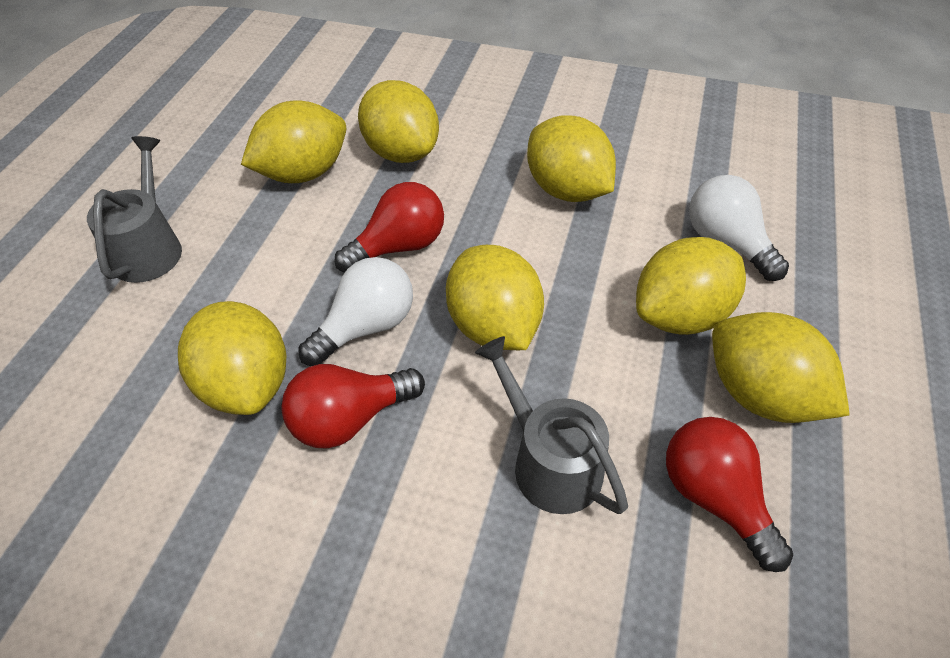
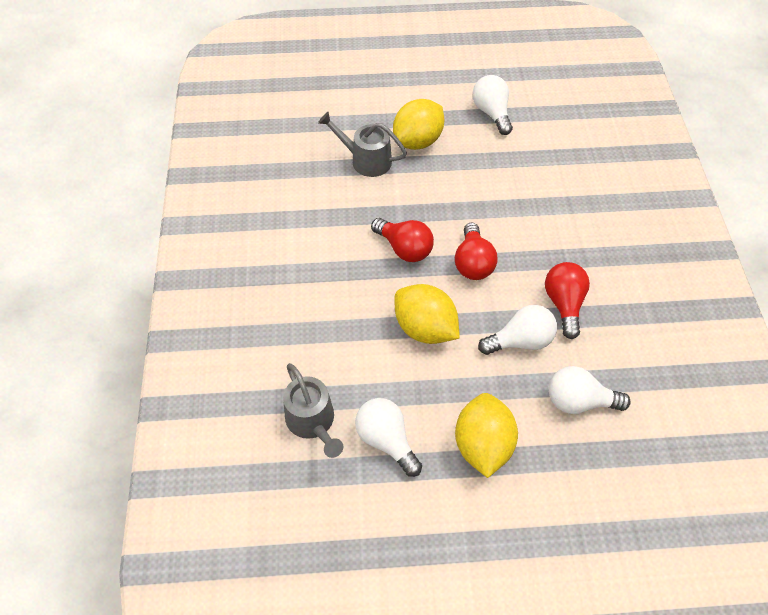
white light bulb: 2 -> 4
yellow lemon: 7 -> 3

